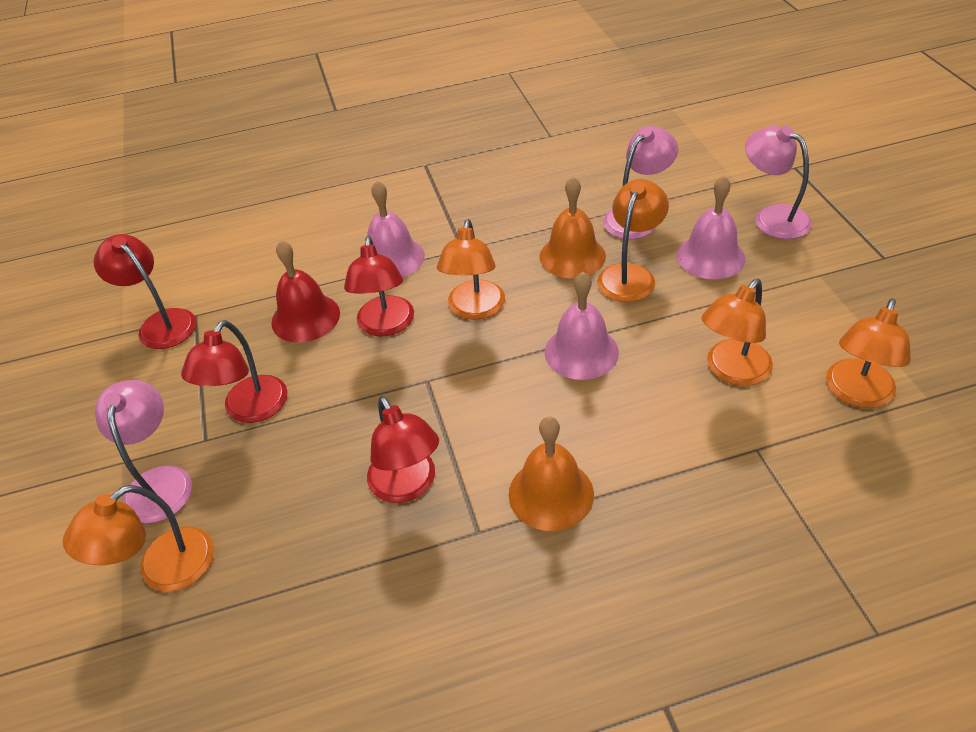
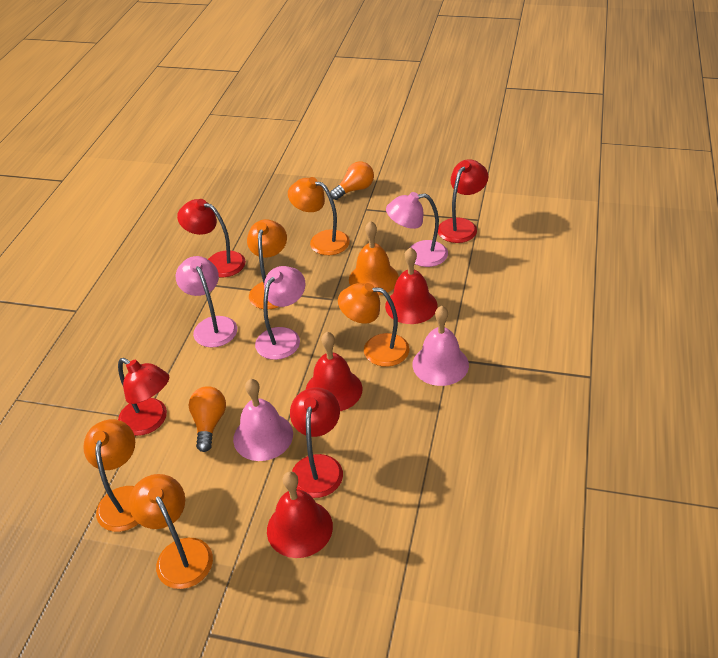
orange bell: 2 -> 1
orange light bulb: 0 -> 2
pink bell: 3 -> 2
red bell: 1 -> 3

